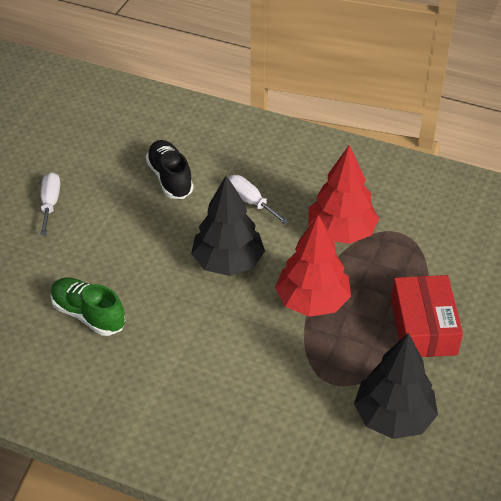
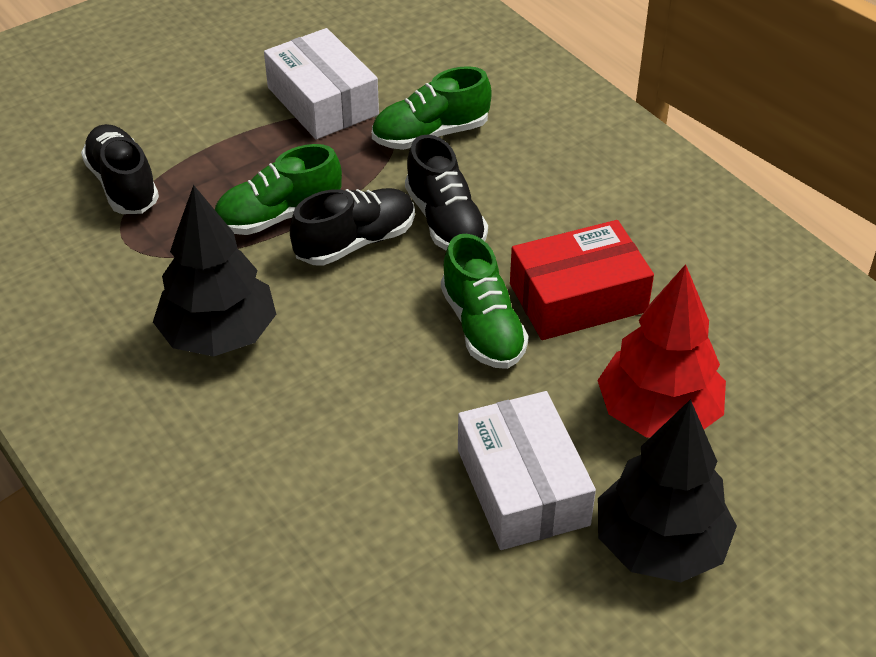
black shoe: 1 -> 3
green shoe: 1 -> 3
red tree: 2 -> 1
white box: 0 -> 2
white screwdriver: 2 -> 0

